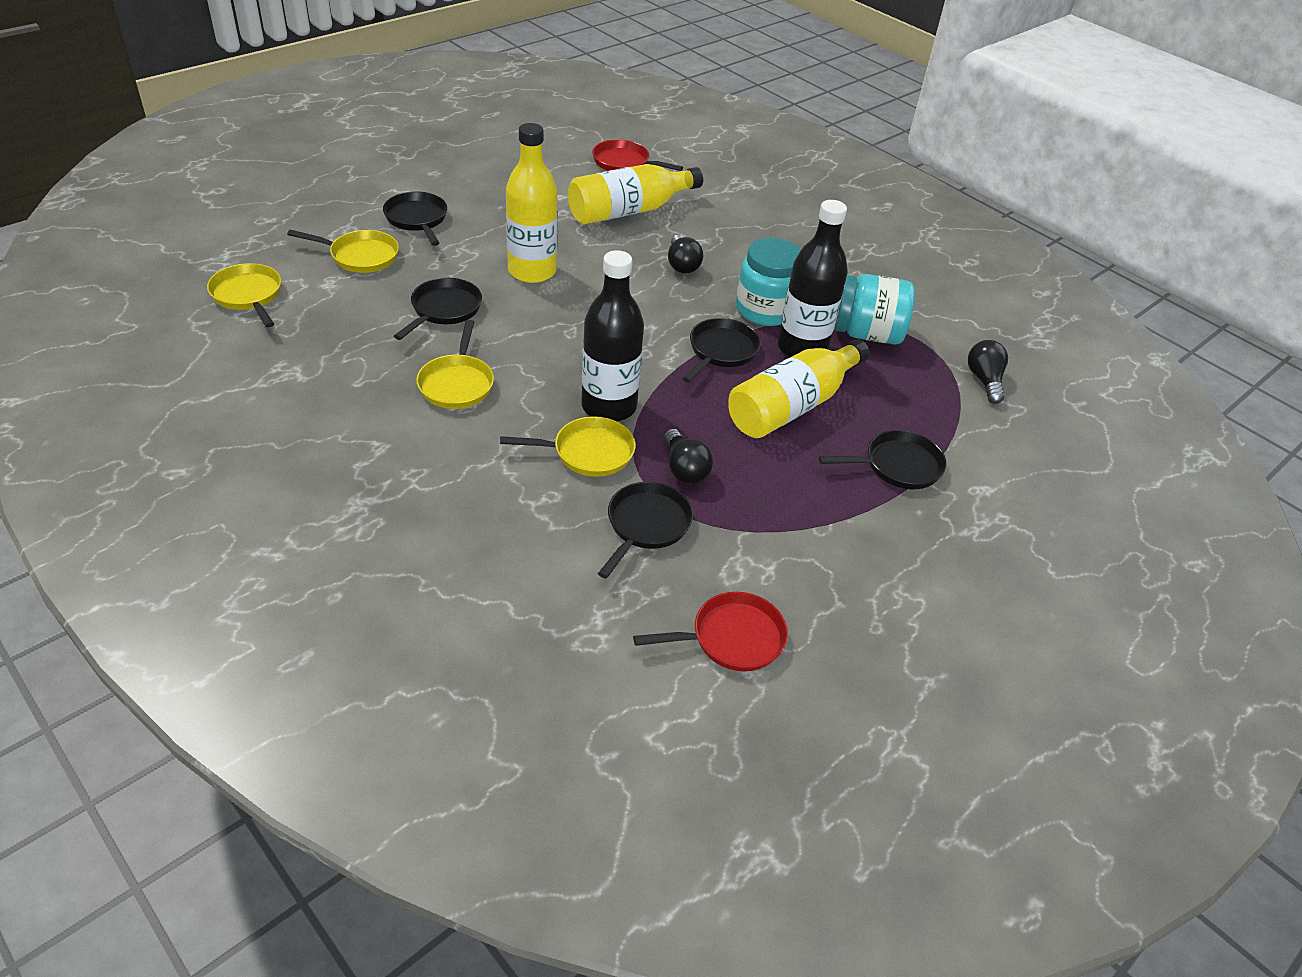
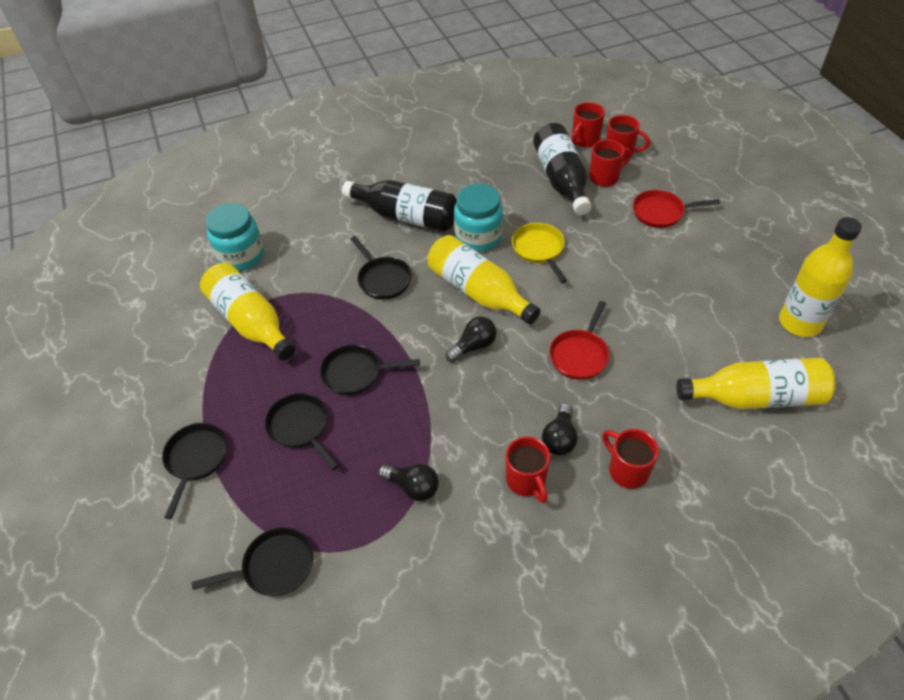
red mug: 0 -> 5
yellow bottle: 3 -> 4
yellow pan: 4 -> 1

